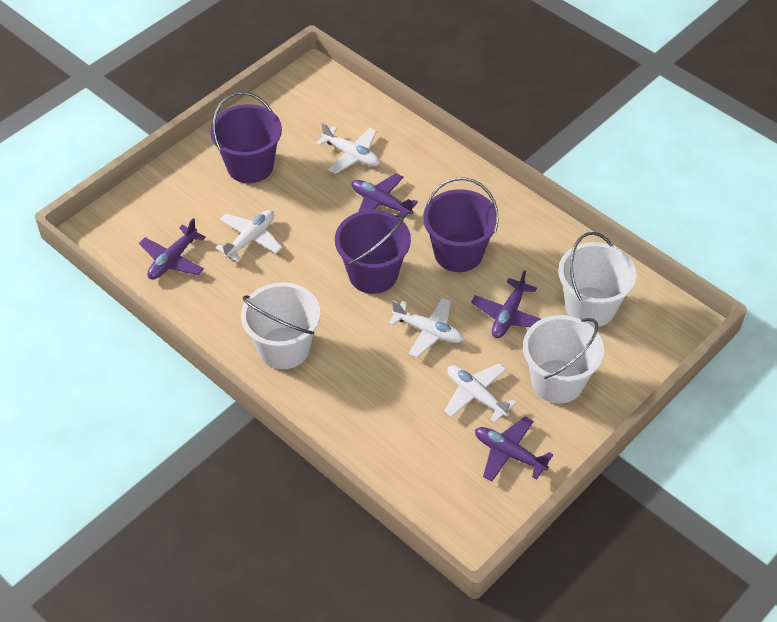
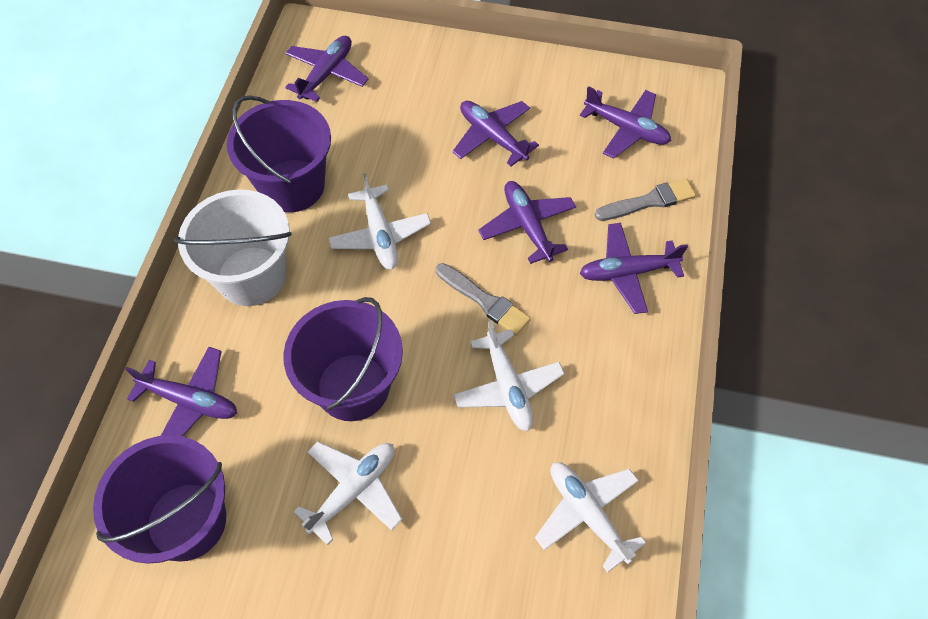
grey brush: 0 -> 2
purple plane: 4 -> 6
white bucket: 3 -> 1

